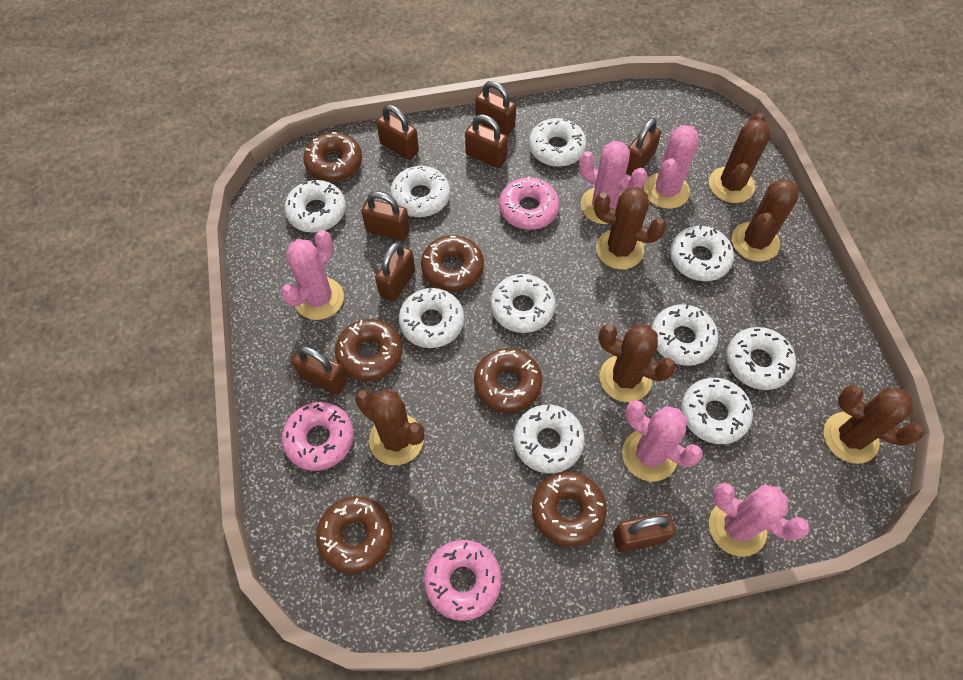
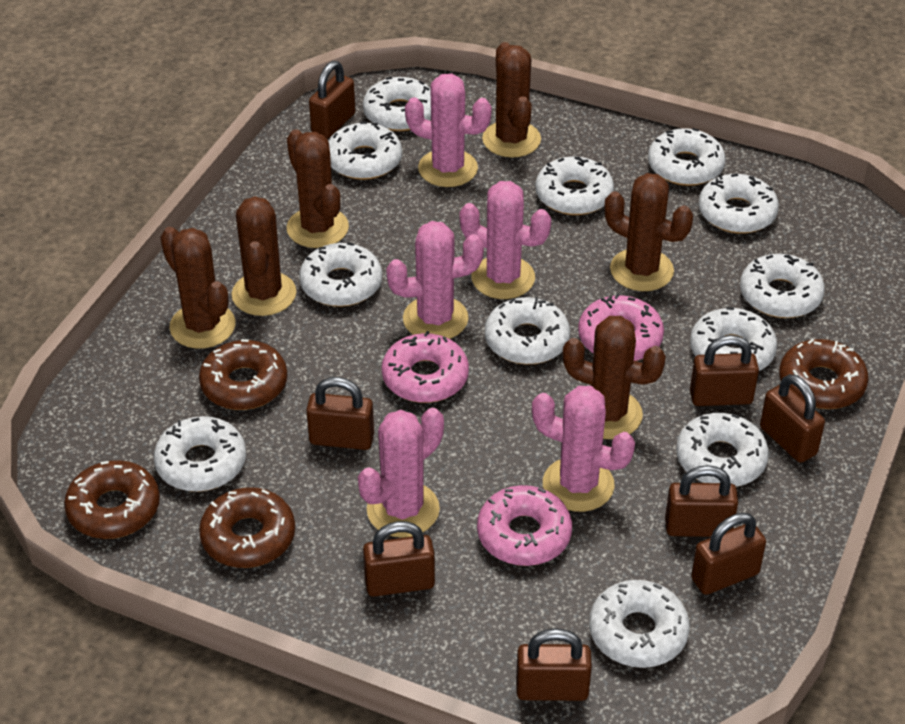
brown donut: 6 -> 4
white donut: 10 -> 12

